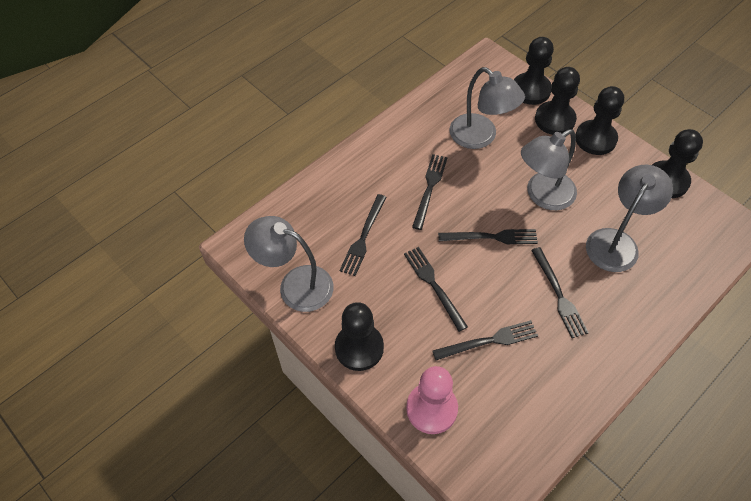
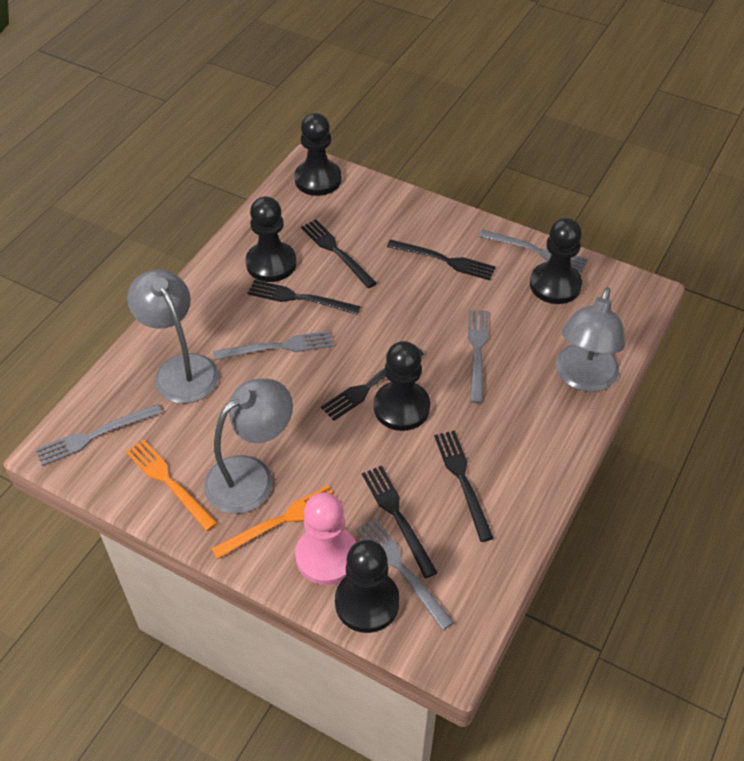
grey fork: 0 -> 5
grey lamp: 4 -> 3
orange fork: 0 -> 2

